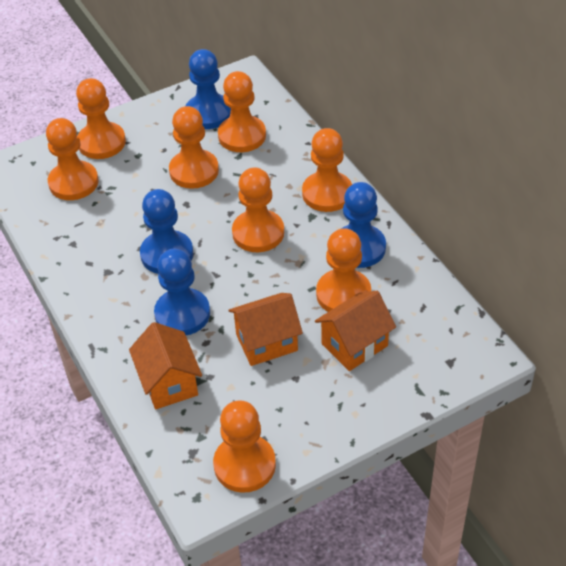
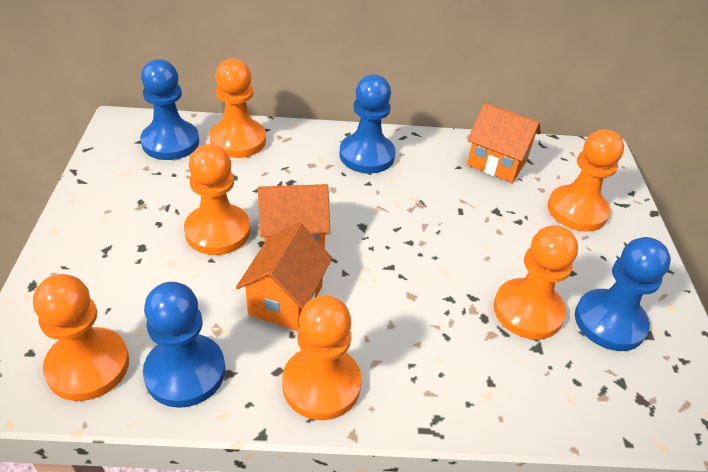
orange pawn: 8 -> 6

